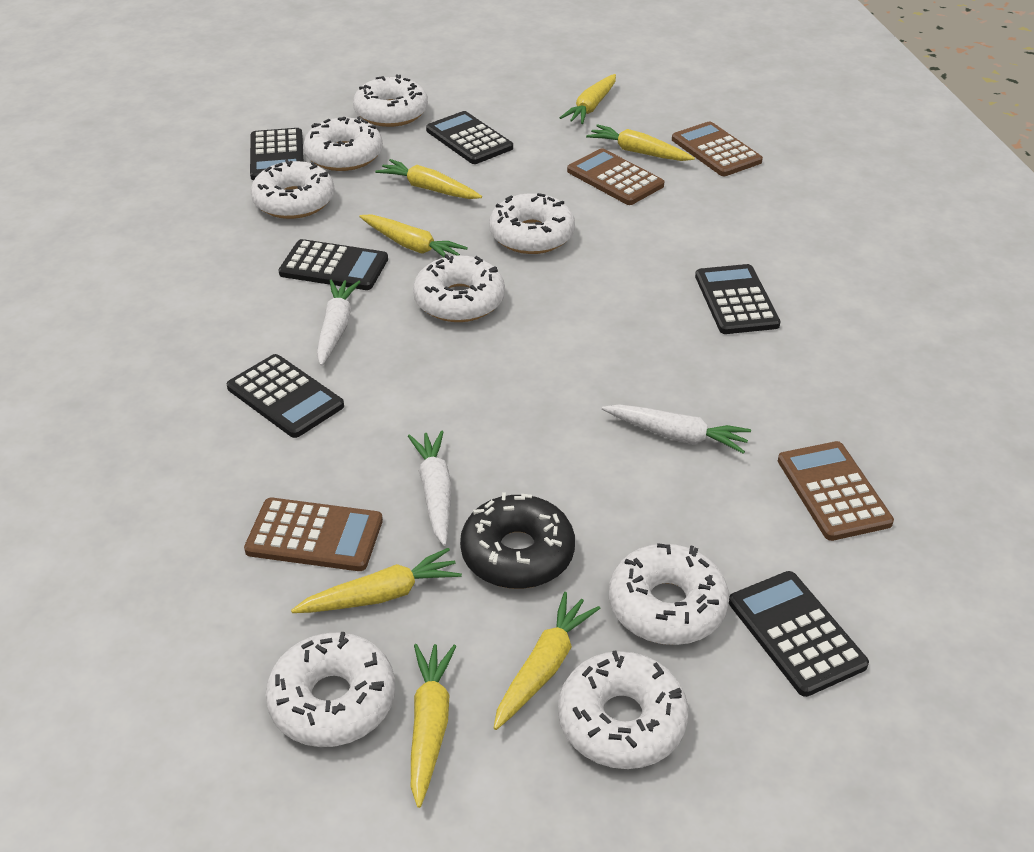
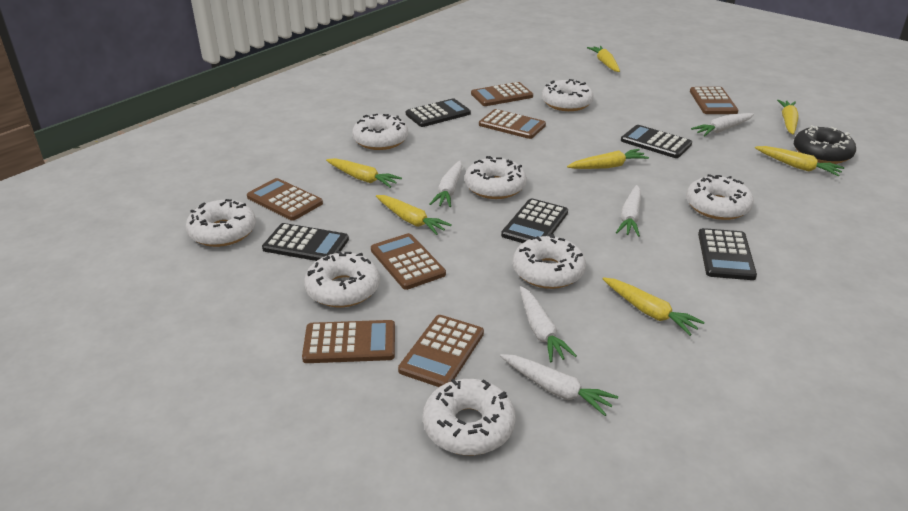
black calculator: 6 -> 5
brown calculator: 4 -> 7
white carrot: 3 -> 5

